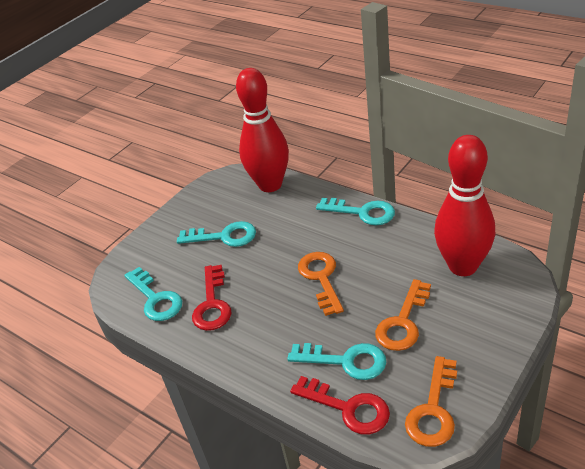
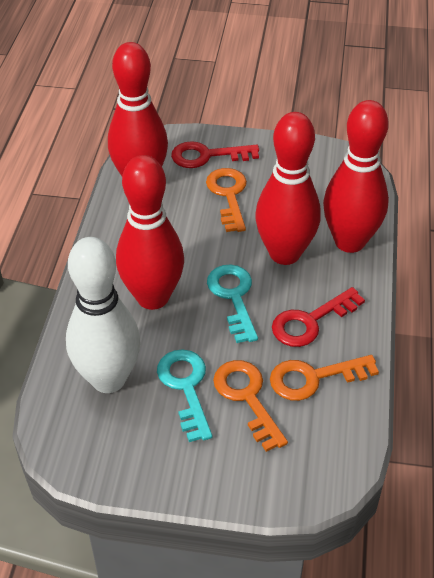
red bowling pin: 2 -> 4
turquoise key: 4 -> 2
white bowling pin: 0 -> 1

